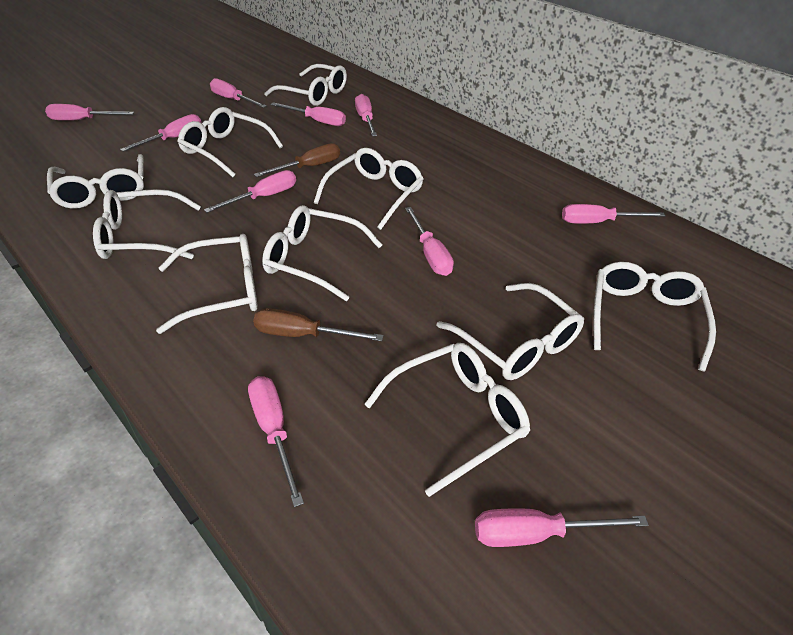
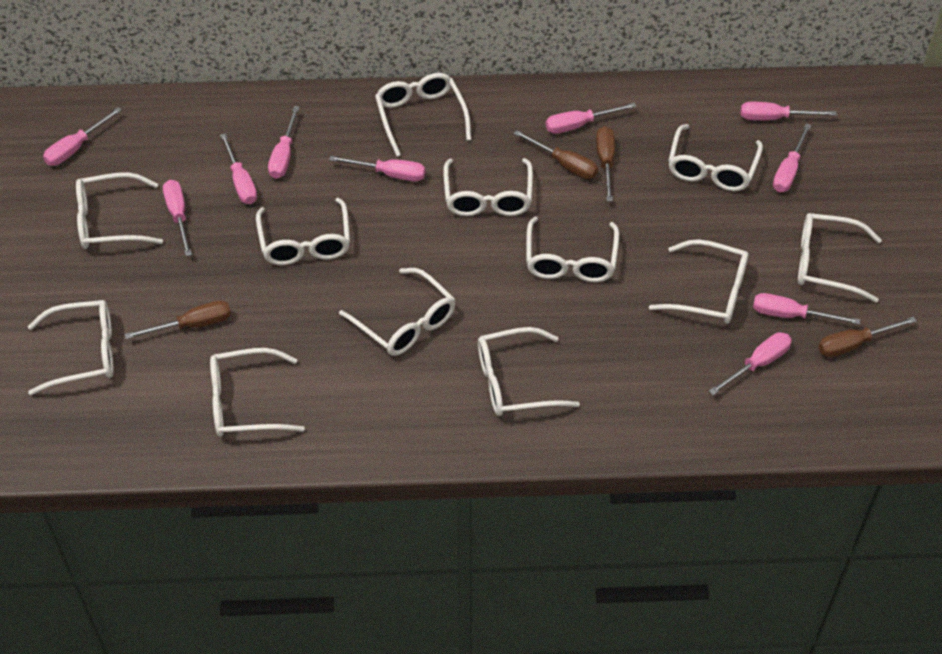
brown screwdriver: 2 -> 4
white glasses: 10 -> 12

